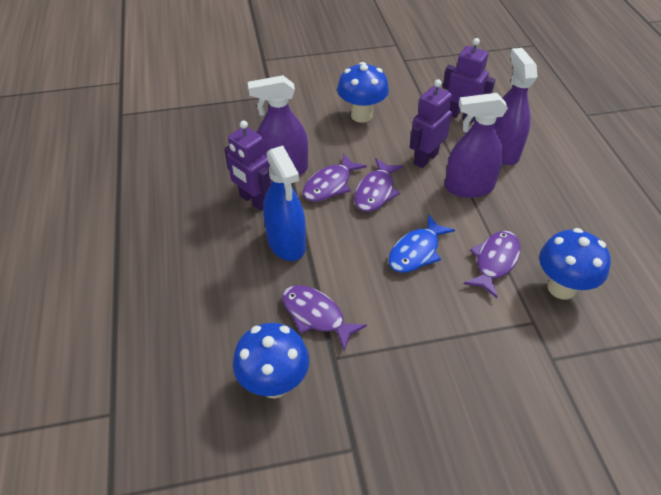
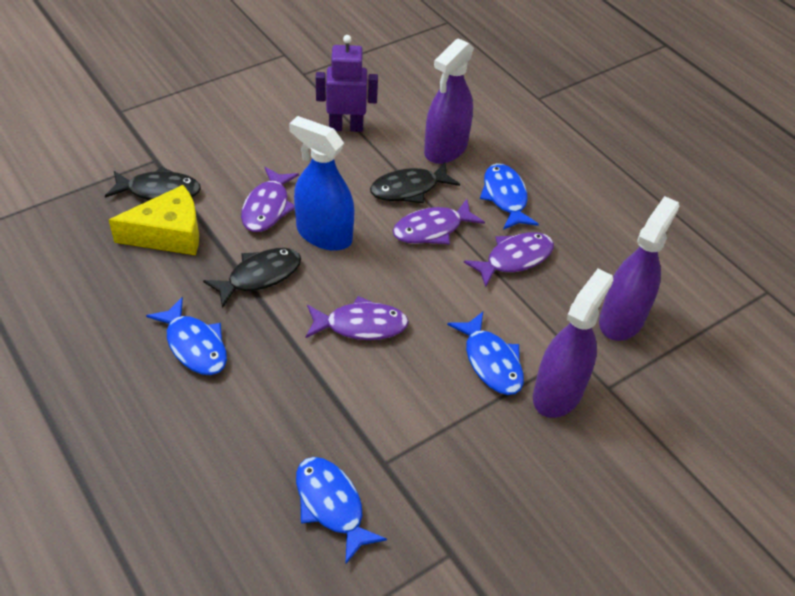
black fish: 0 -> 3
blue fish: 1 -> 4
blue mushroom: 3 -> 0
purple robot: 3 -> 1
yellow cheese: 0 -> 1

